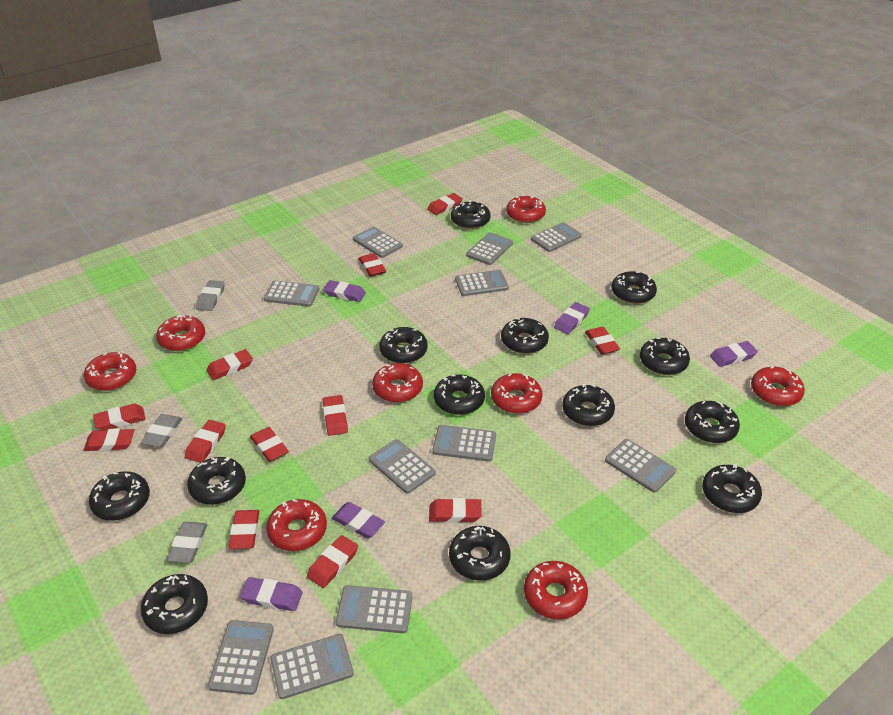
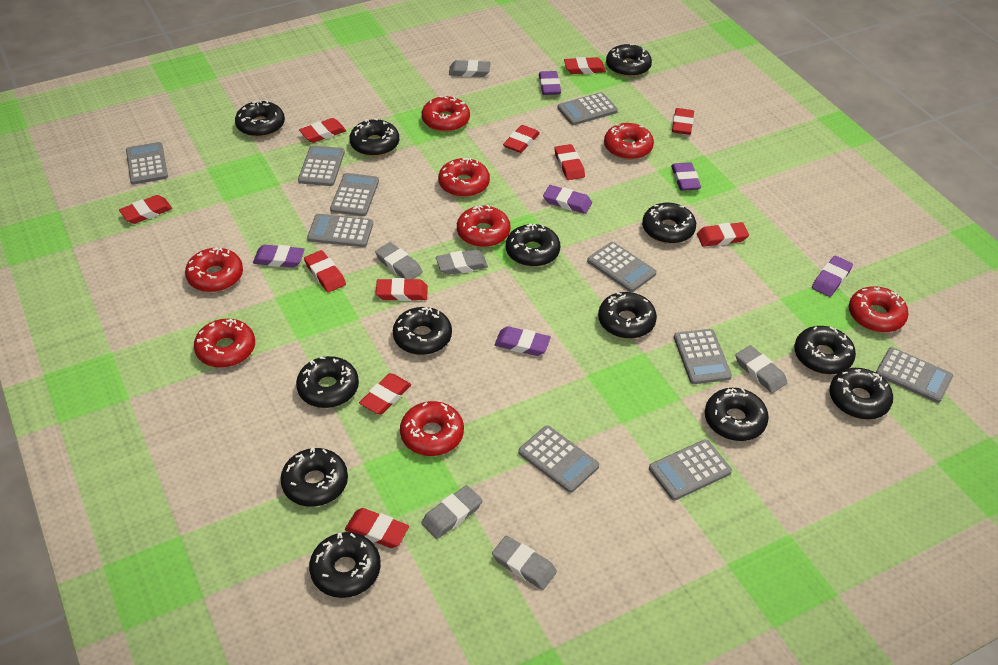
grey calculator: 11 -> 10
grey eraser: 3 -> 6
purple eraser: 5 -> 6
red eraser: 12 -> 11

